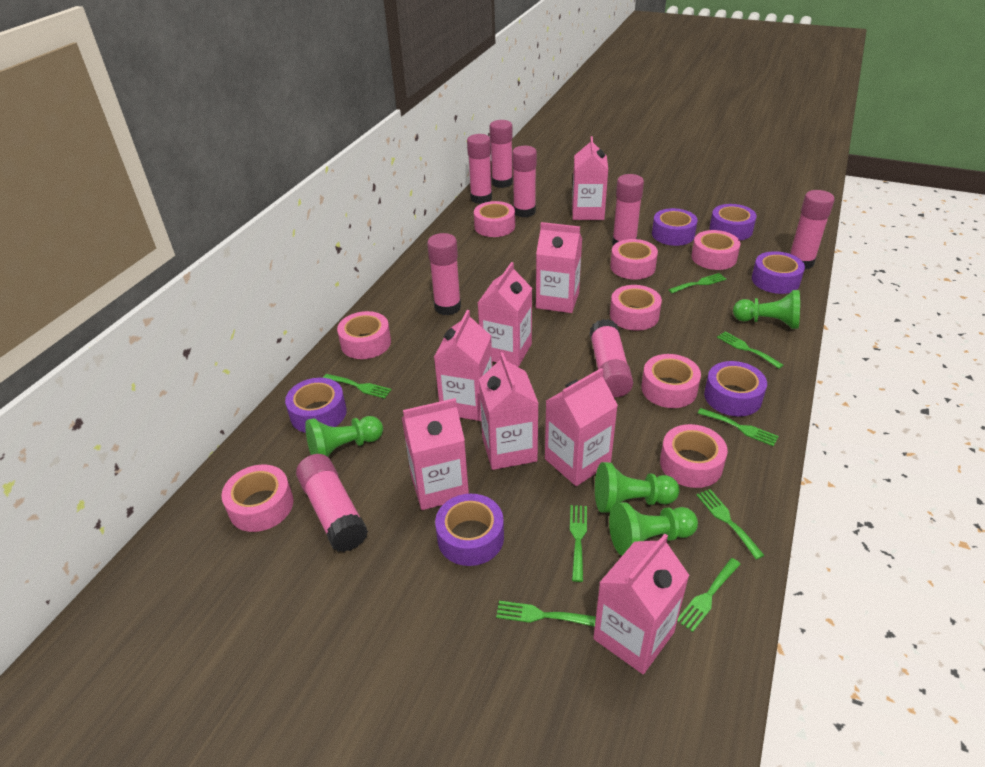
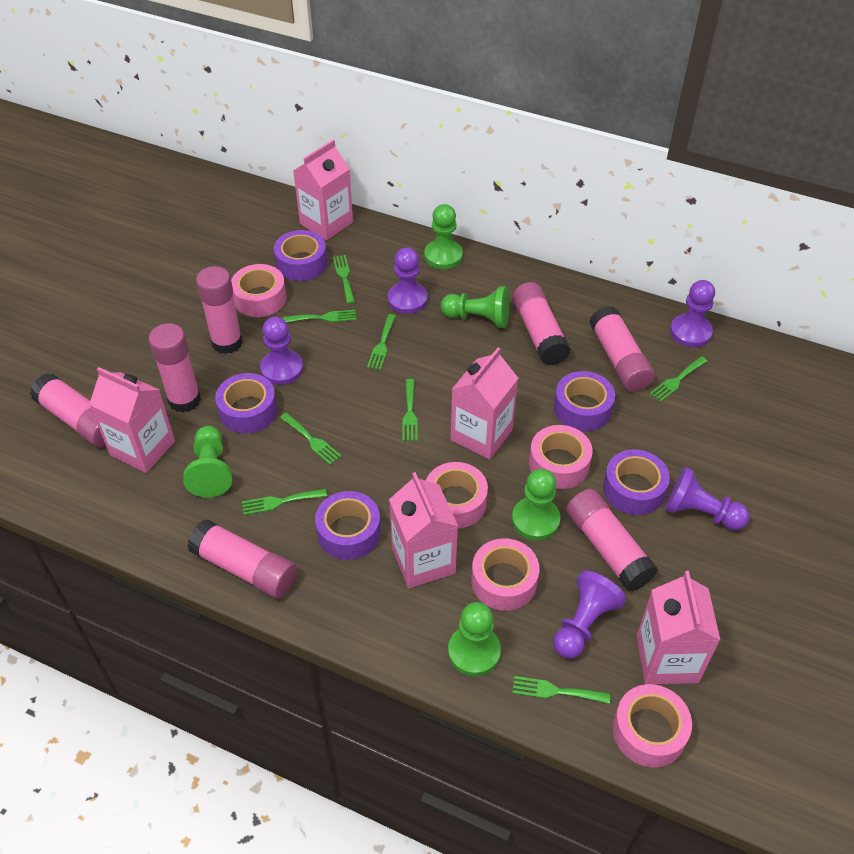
green pawn: 4 -> 5
pink carton: 8 -> 5
pink glue stick: 8 -> 7
pink tape: 8 -> 5
purple pawn: 0 -> 5
purple tape: 6 -> 5

